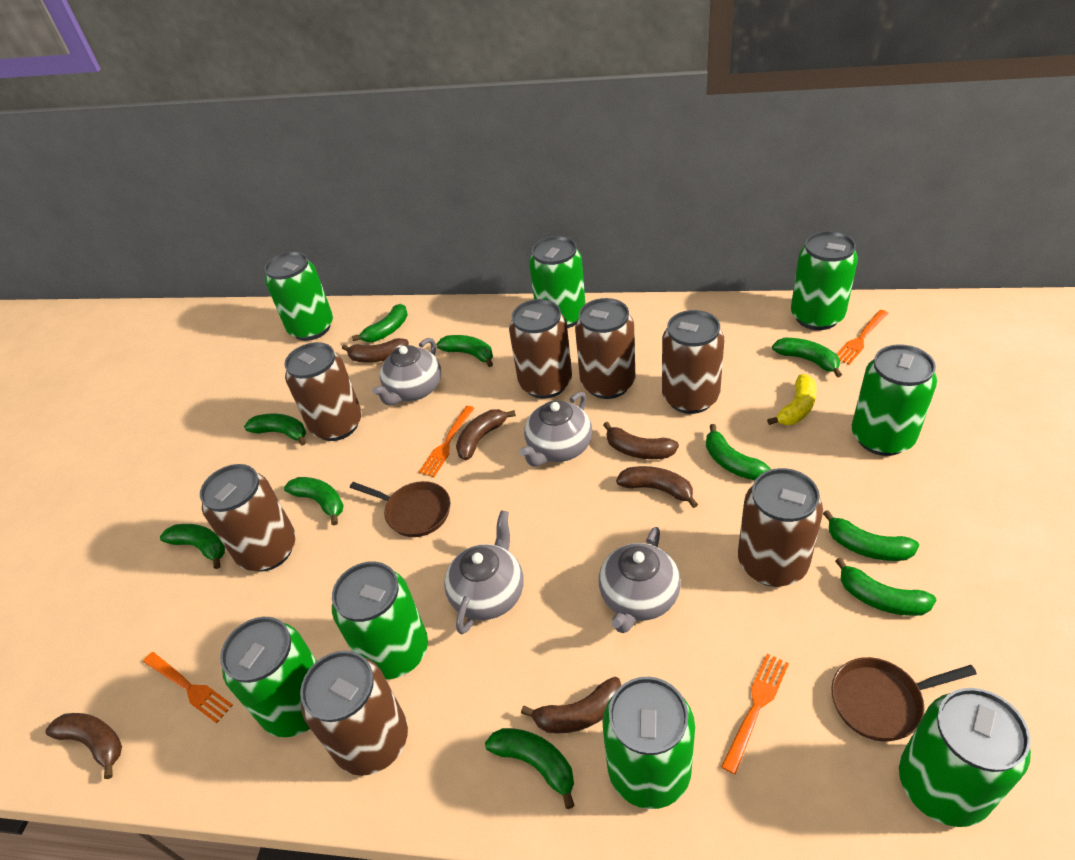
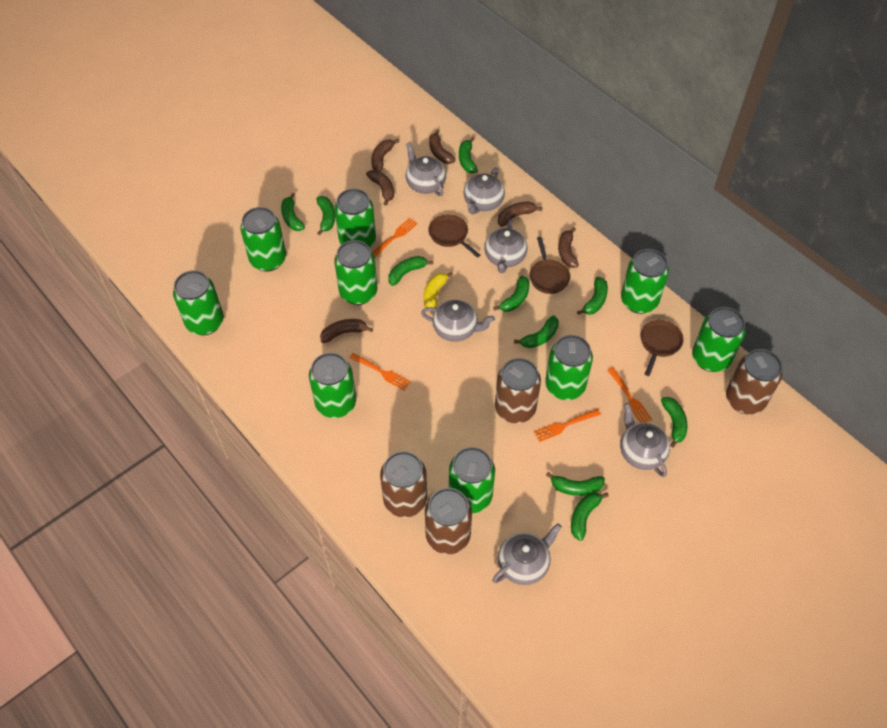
brown can: 7 -> 4
brown pan: 2 -> 3
green can: 8 -> 9
grey teapot: 4 -> 6

